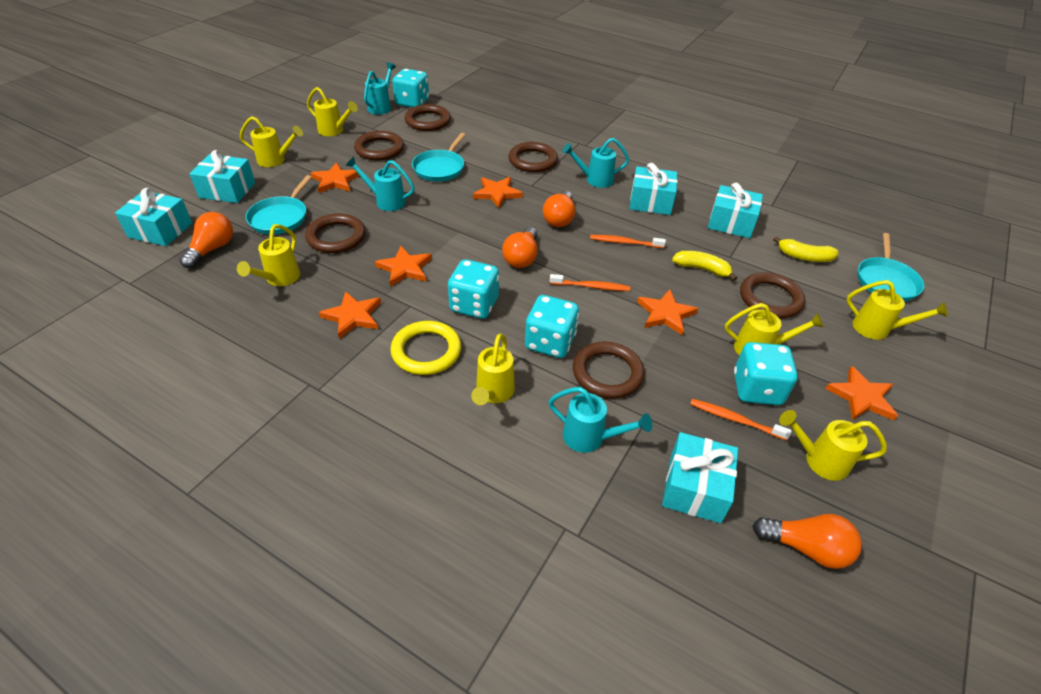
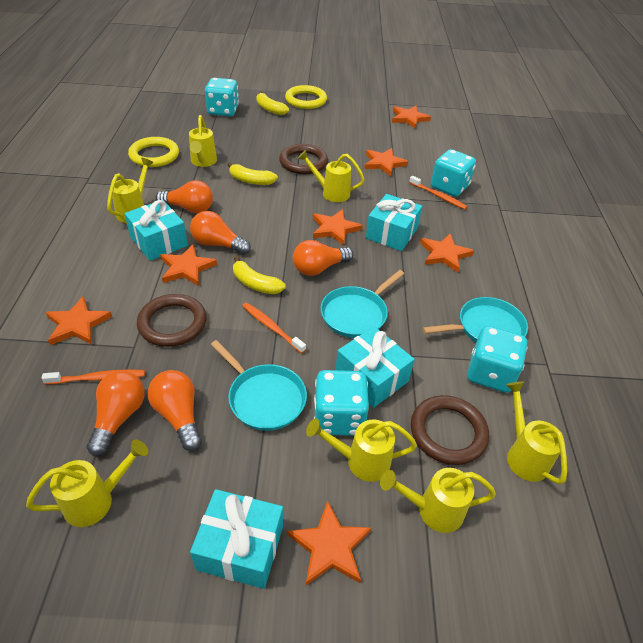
brown ring: 6 -> 3
orange light bulb: 4 -> 5
orange star: 6 -> 7
turquoise gift: 5 -> 4
turquoise watering can: 4 -> 0
yellow banana: 2 -> 3
yellow ring: 1 -> 2

